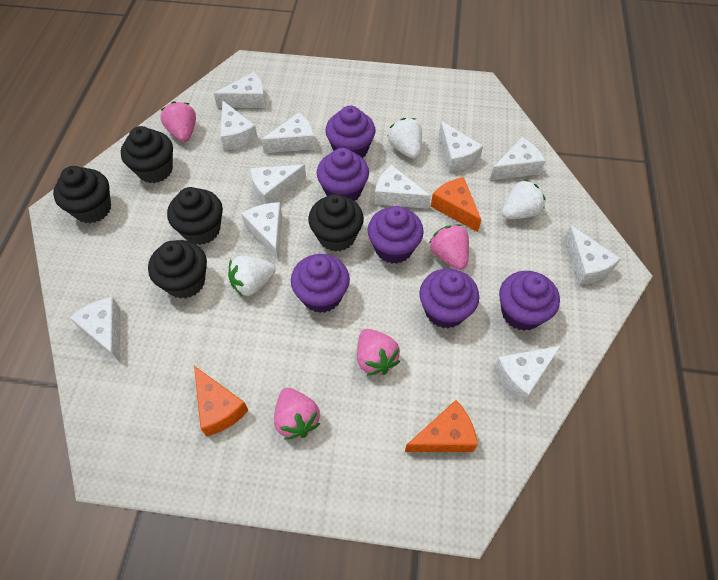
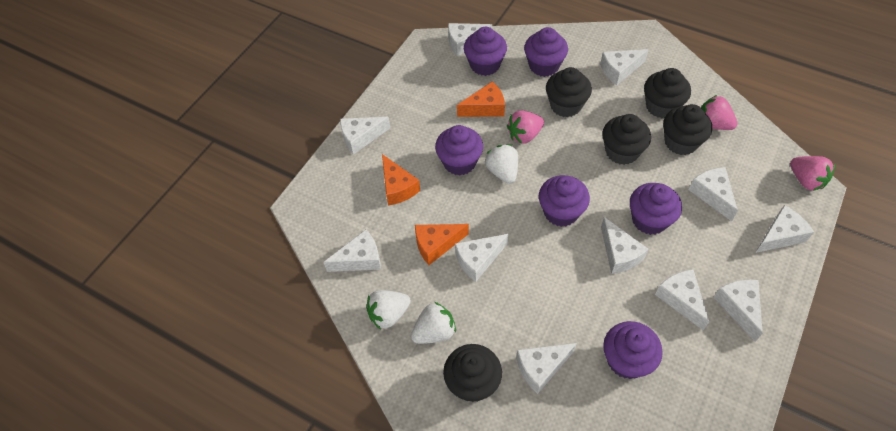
pink strawberry: 4 -> 3

